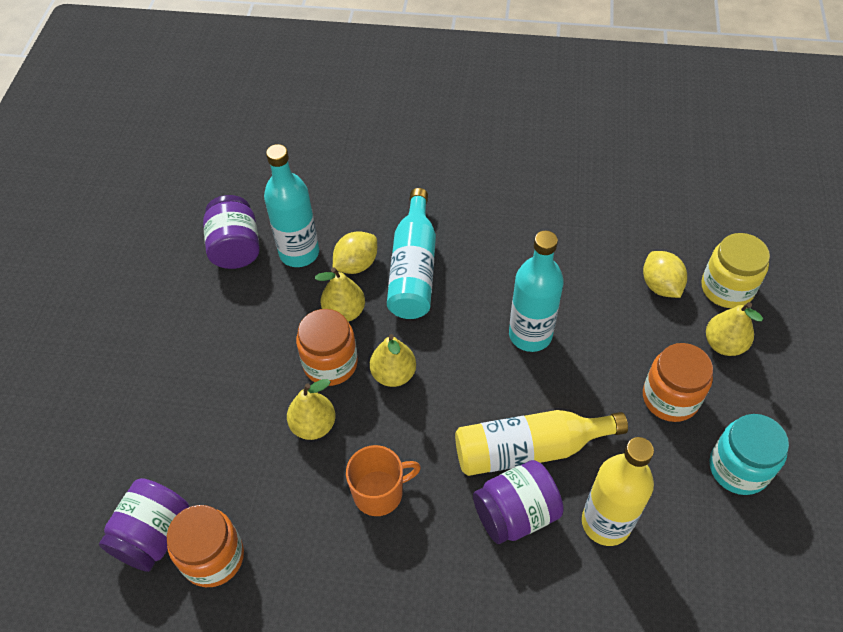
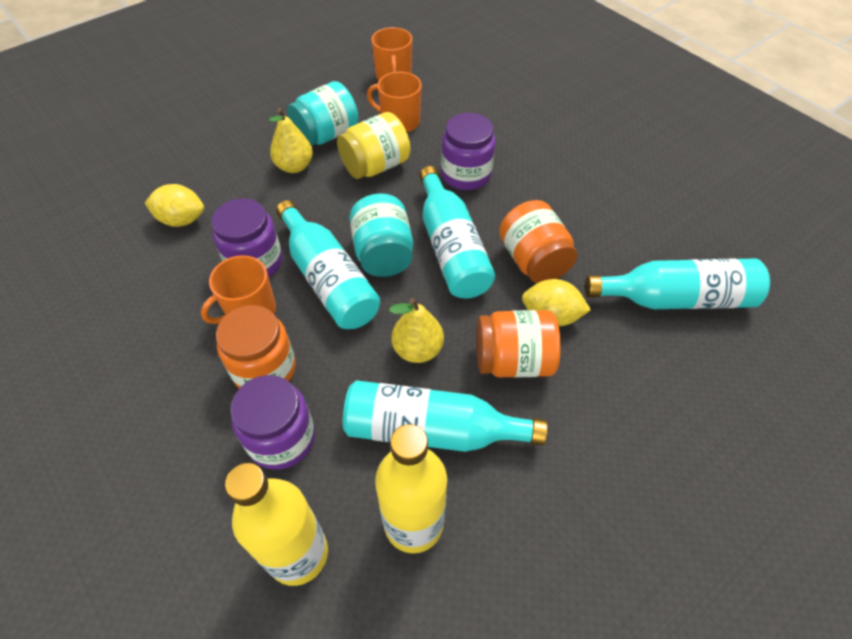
orange mug: 1 -> 3
turquoise bottle: 3 -> 4
turquoise jar: 1 -> 2
yellow pear: 4 -> 2

